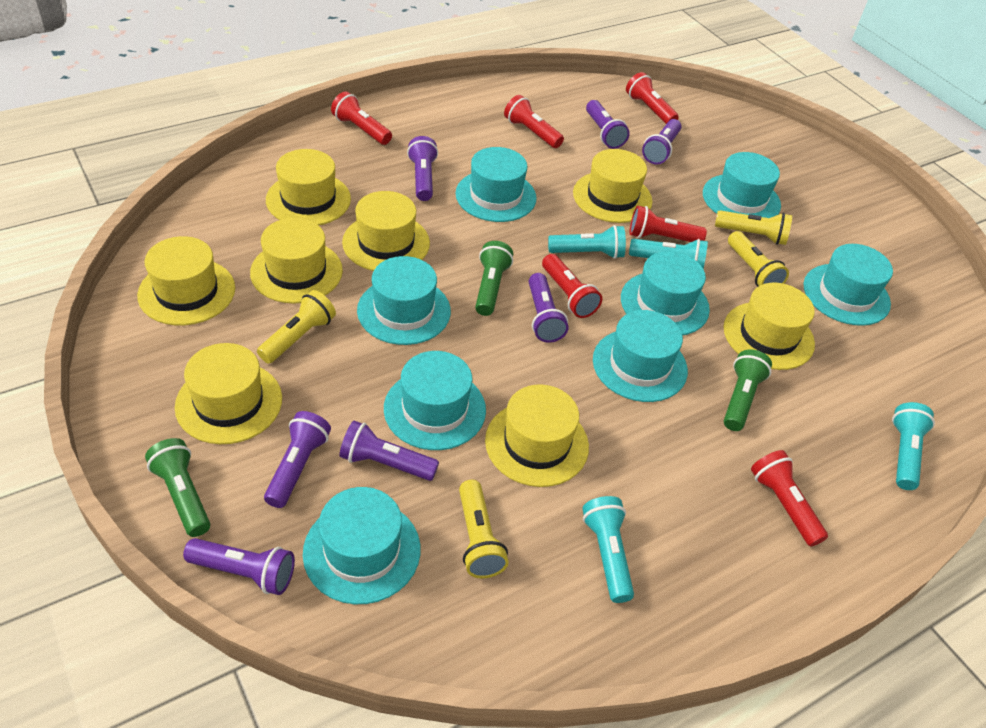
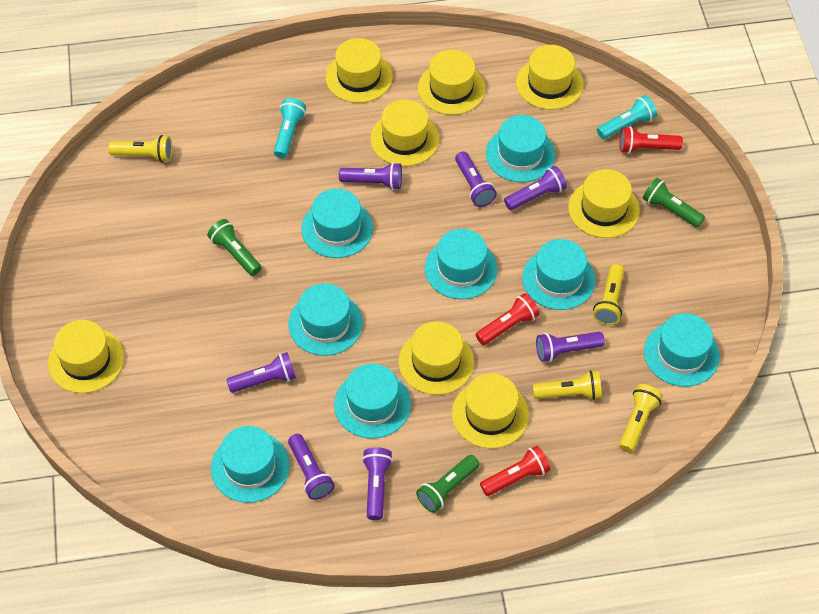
red flashlight: 6 -> 3
turquoise flashlight: 4 -> 2

